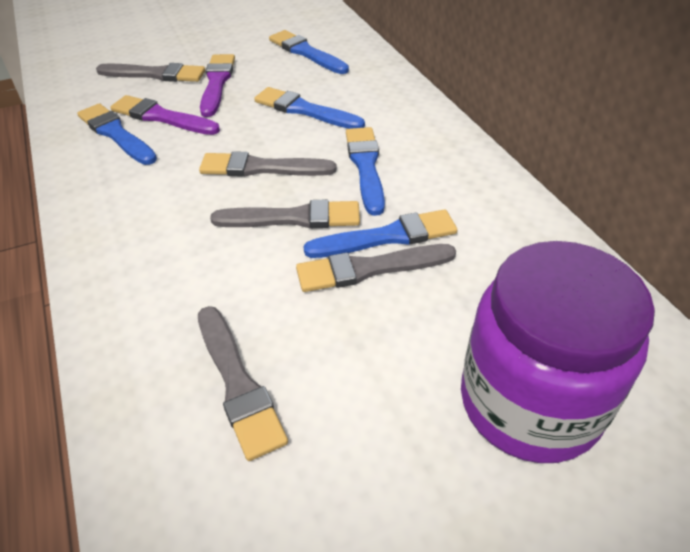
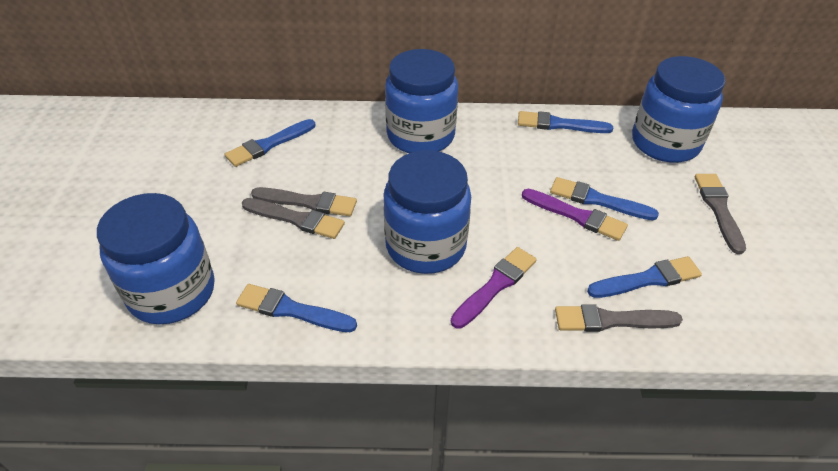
blue jar: 0 -> 4
grey brush: 5 -> 4
purple jar: 1 -> 0

